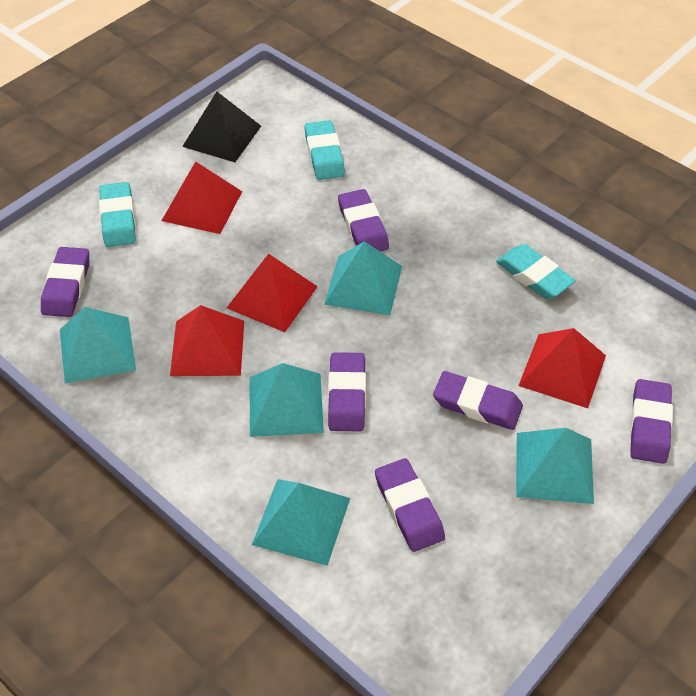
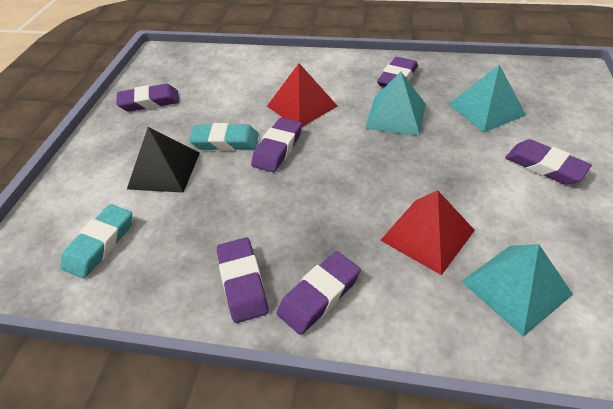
red pyramid: 4 -> 2
turquoise eraser: 3 -> 2
turquoise pyramid: 5 -> 3

